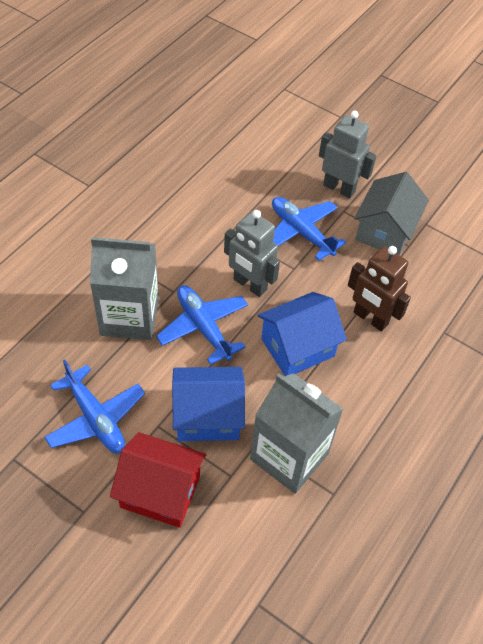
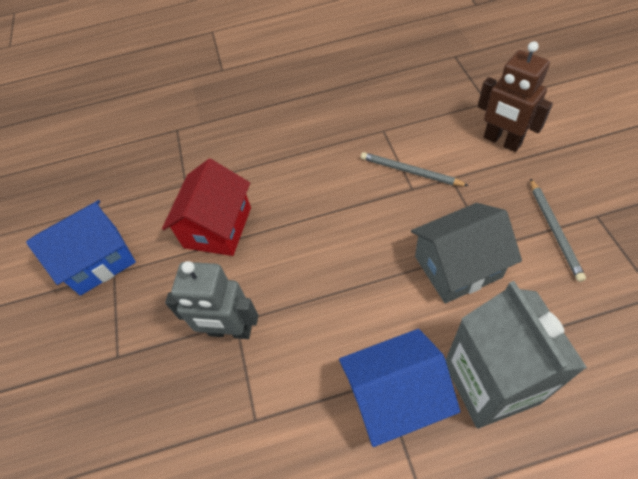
blue plane: 3 -> 0
grey carton: 2 -> 1
grey pencil: 0 -> 2
grey robot: 2 -> 1

